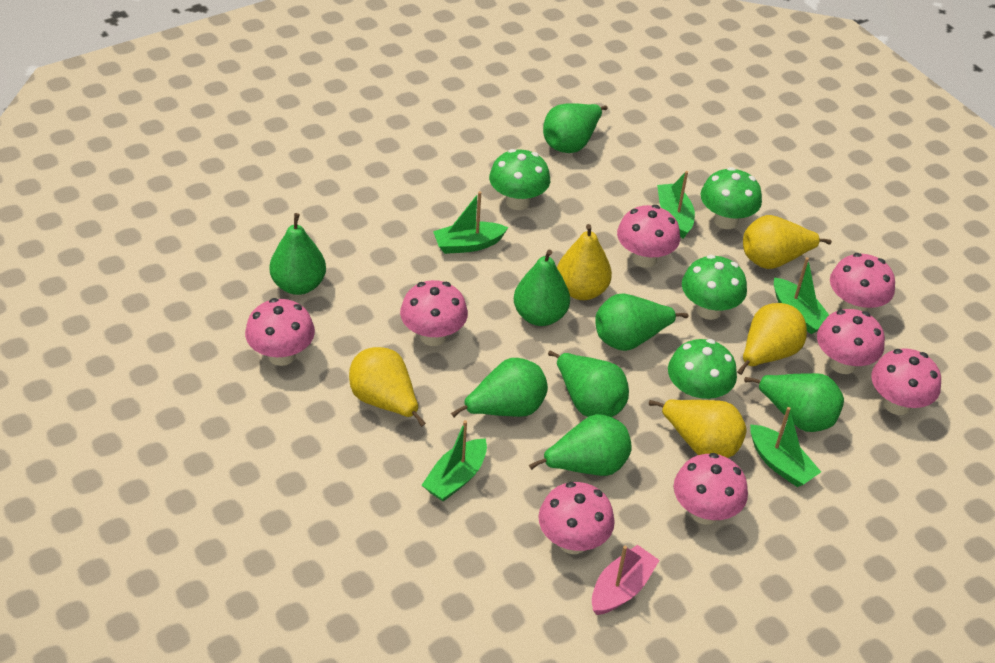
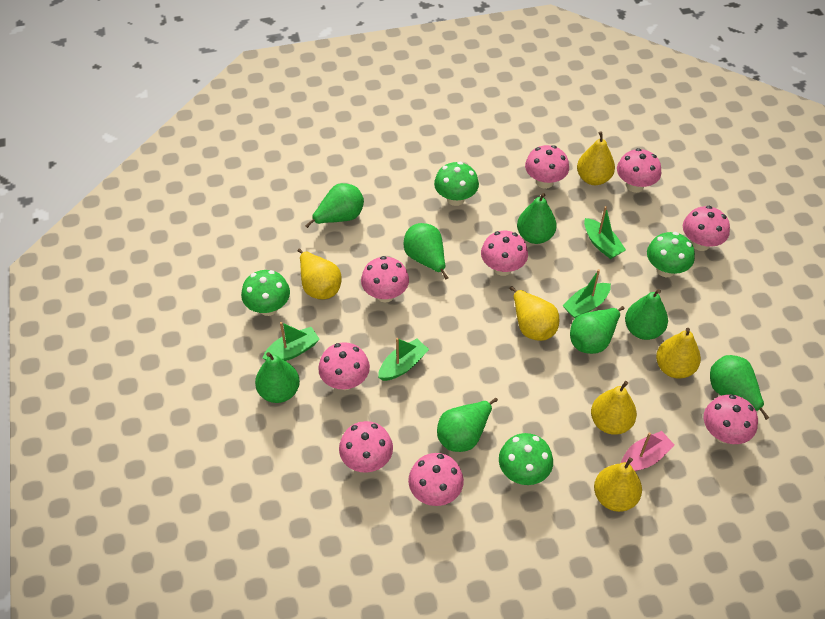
green boat: 5 -> 4
pink mushroom: 8 -> 9
yellow pear: 5 -> 6

